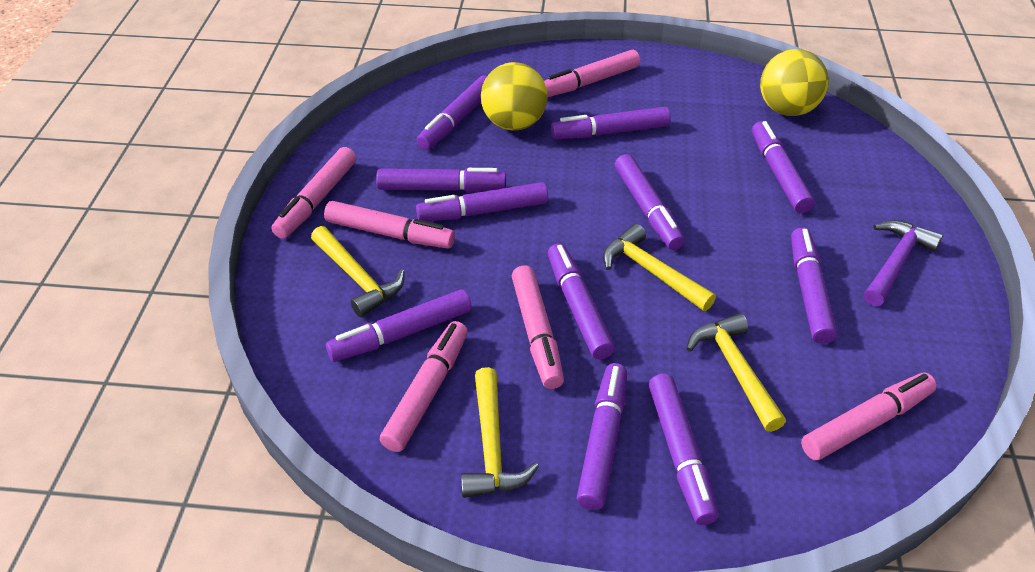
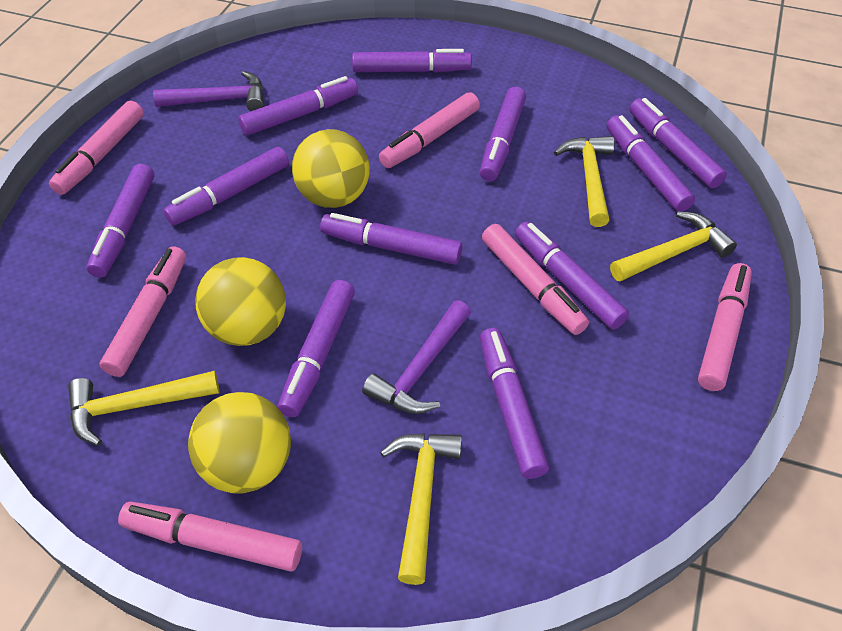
purple hammer: 1 -> 2
yellow ball: 2 -> 3

